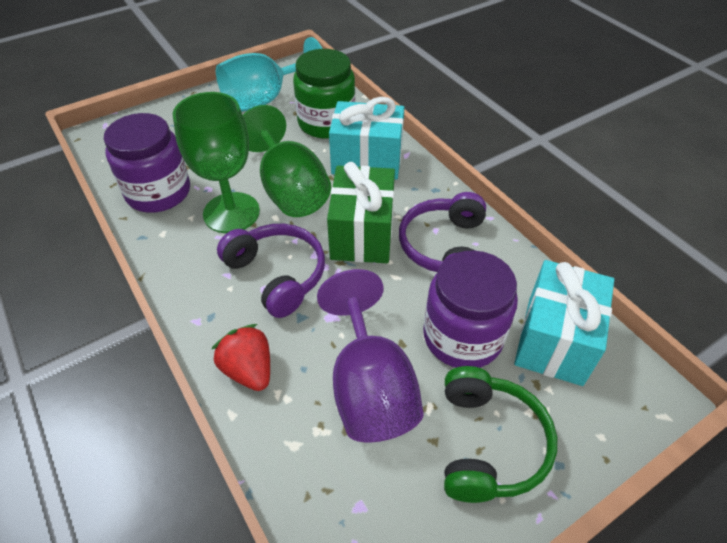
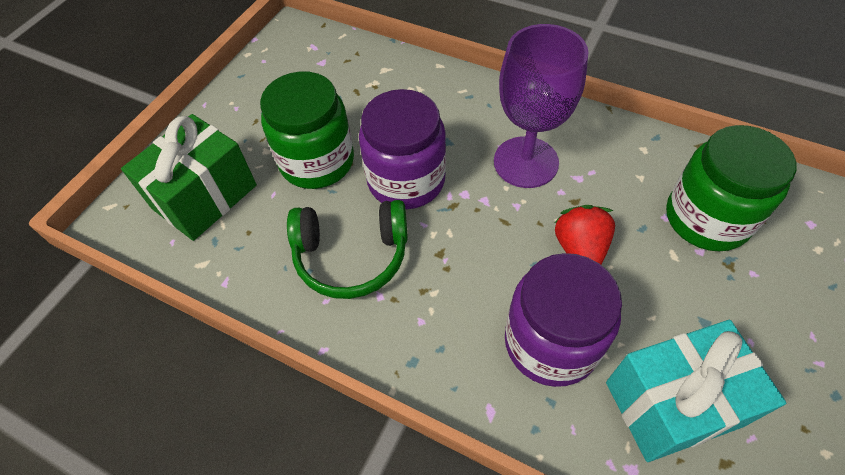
green goblet: 2 -> 0
green jar: 1 -> 2
purple headphones: 2 -> 0
turquoise gift: 2 -> 1
turquoise goblet: 1 -> 0

